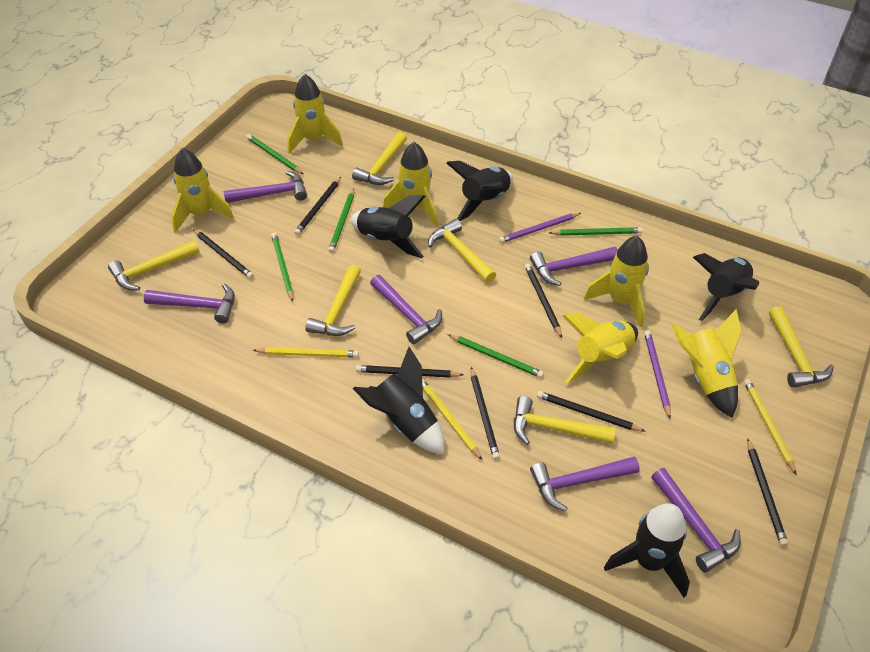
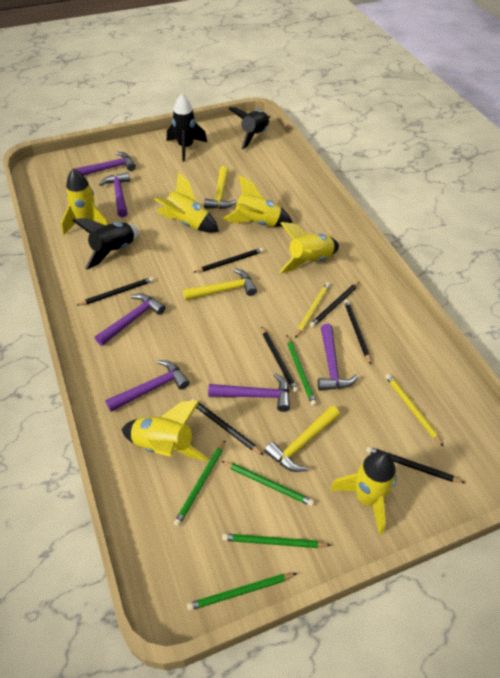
black rocket: 5 -> 3
purple pencil: 2 -> 0
yellow hammer: 6 -> 3
yellow pencil: 3 -> 2

